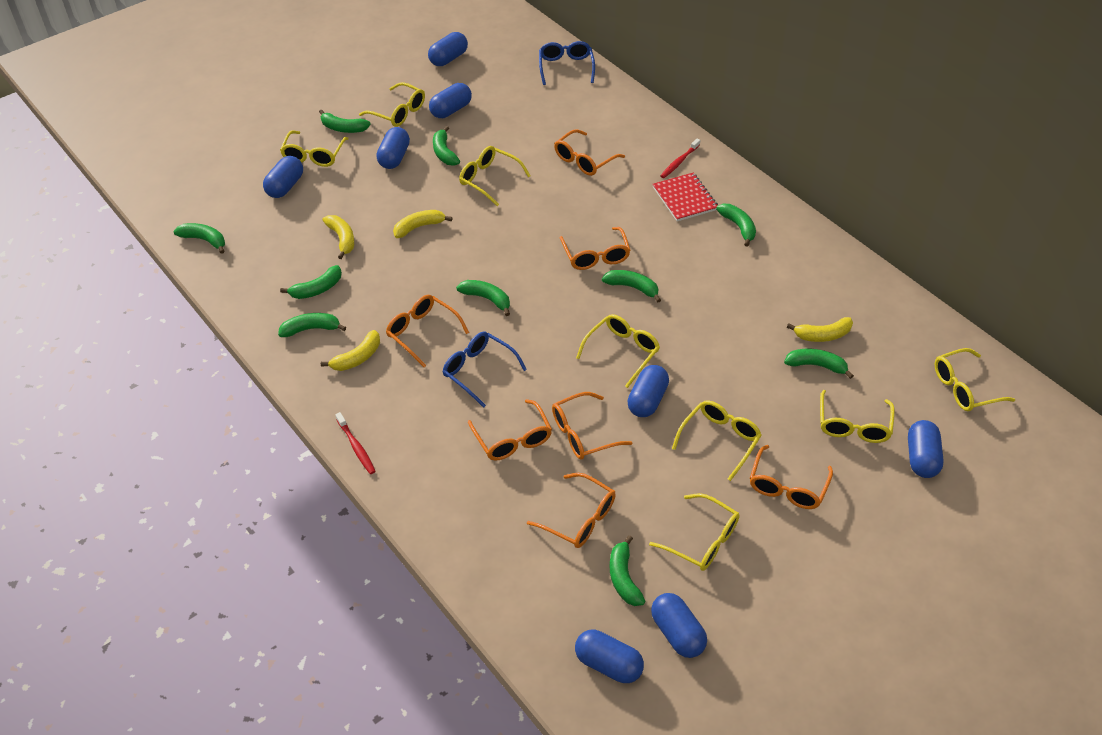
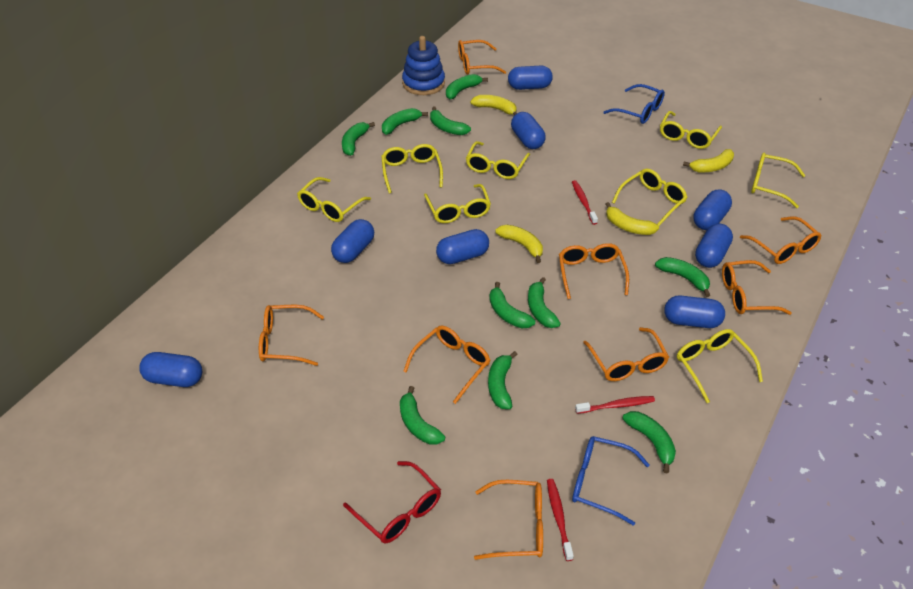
blue stacking toy: 0 -> 1
orange glasses: 7 -> 8
red glasses: 0 -> 1
red notebook: 1 -> 0
red toothbrush: 2 -> 3

